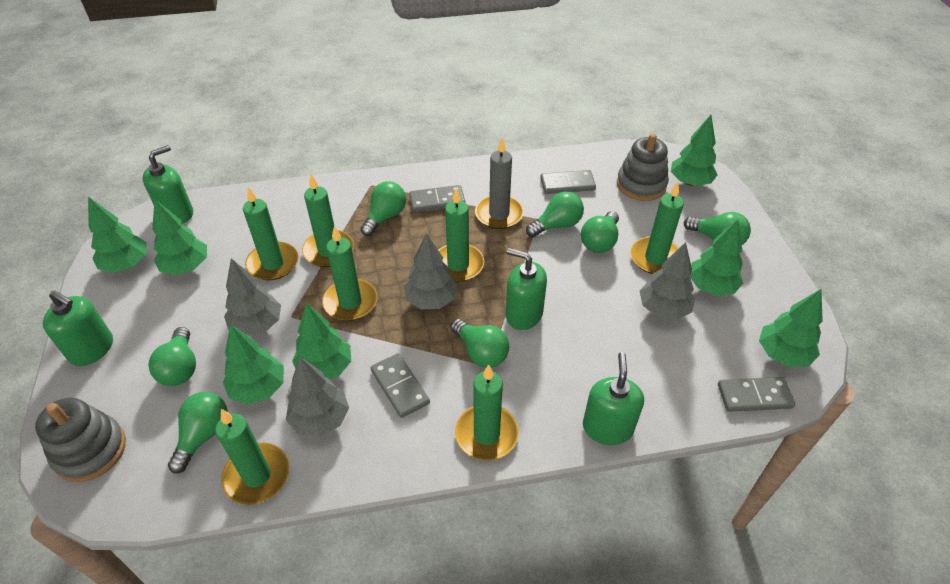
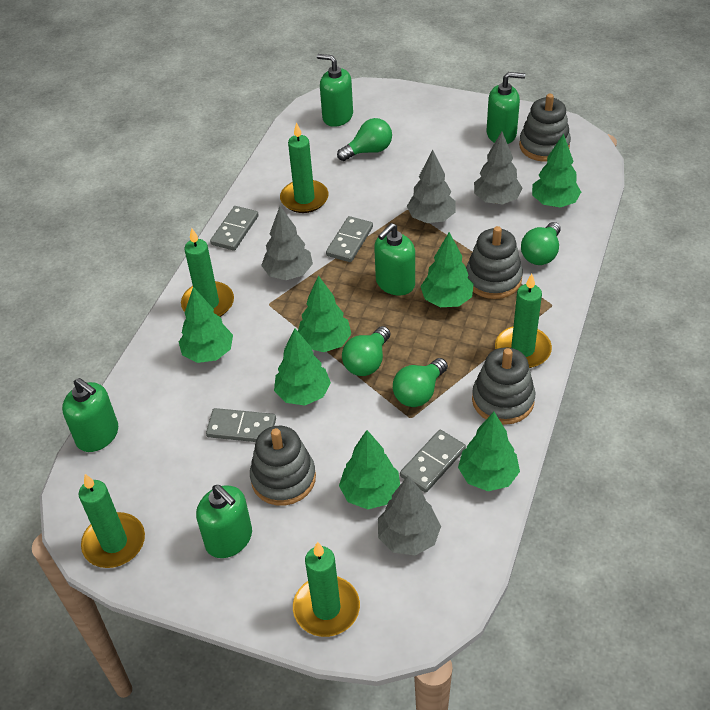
green candle: 7 -> 5
green light bulb: 7 -> 4
green soap dispenser: 4 -> 5
grey candle: 1 -> 0
grey stacking toy: 2 -> 4

